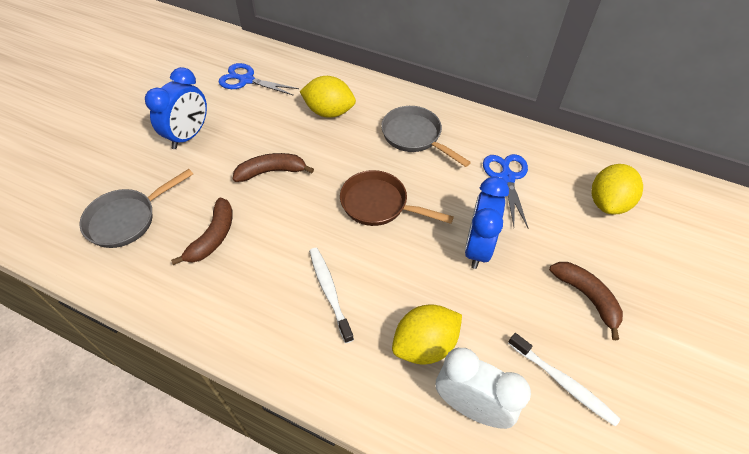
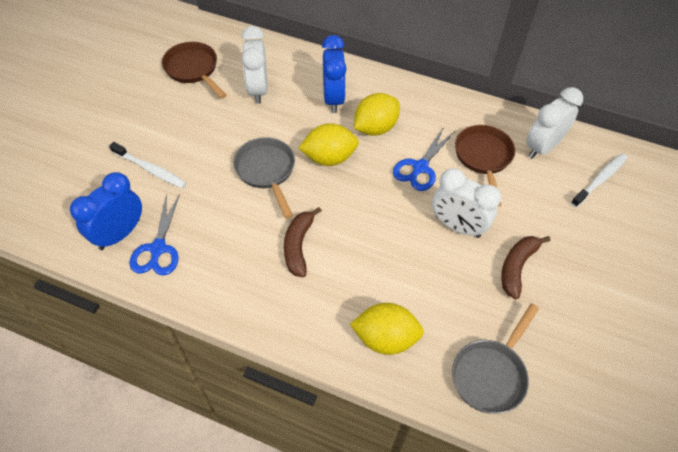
brown banana: 3 -> 2
brown pan: 1 -> 2
white clock: 1 -> 3

